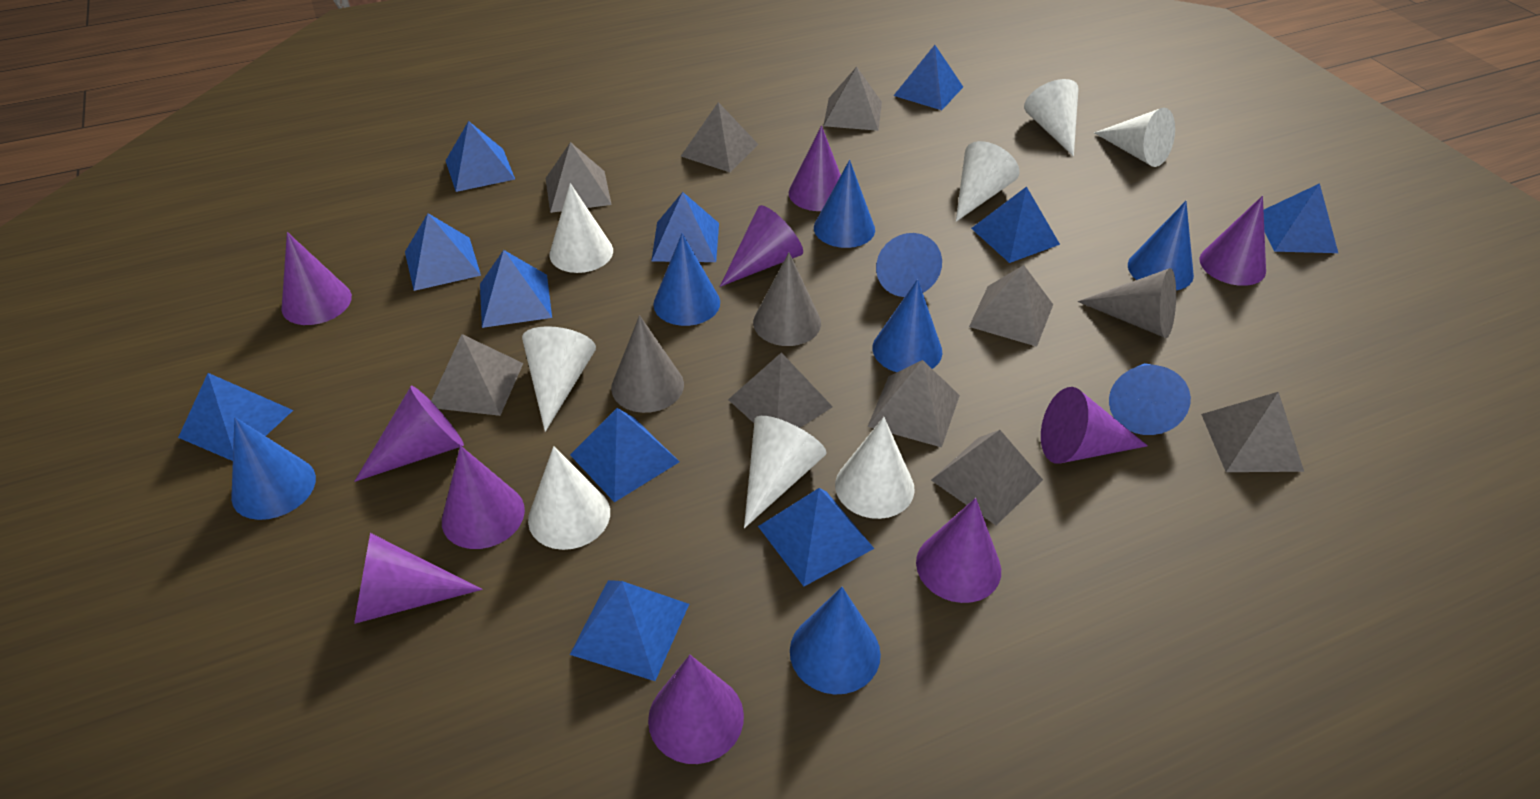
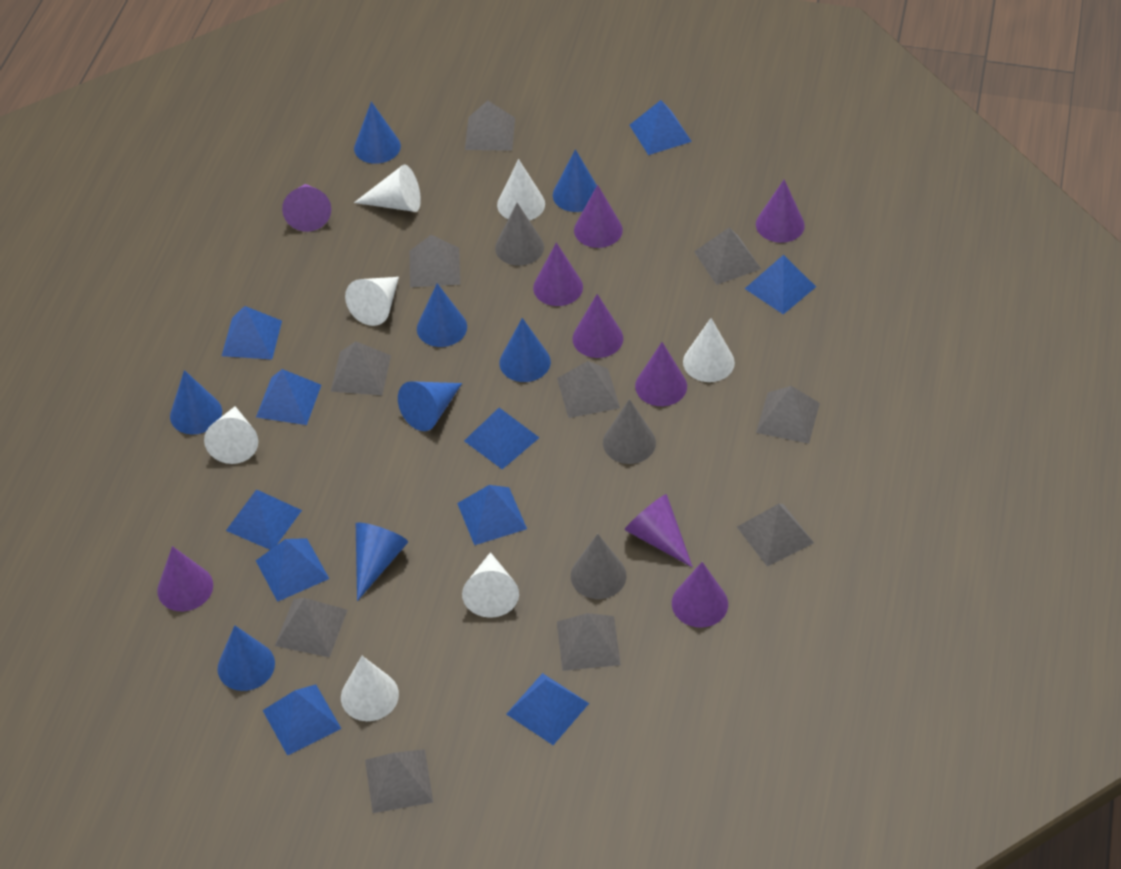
blue pyramid: 11 -> 10
grey pyramid: 9 -> 10
purple cone: 10 -> 9
white cone: 8 -> 7

